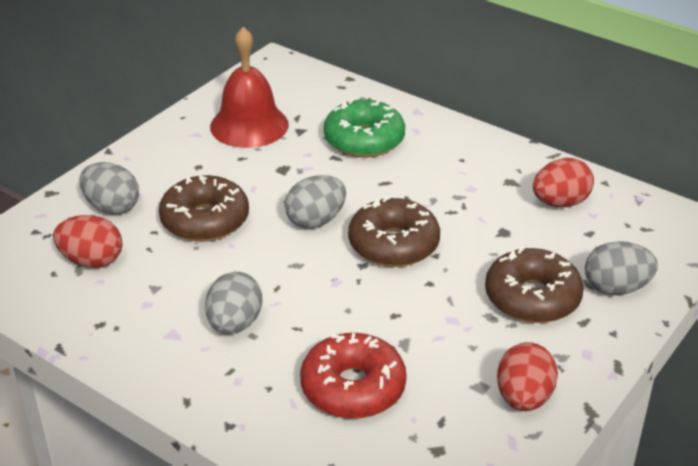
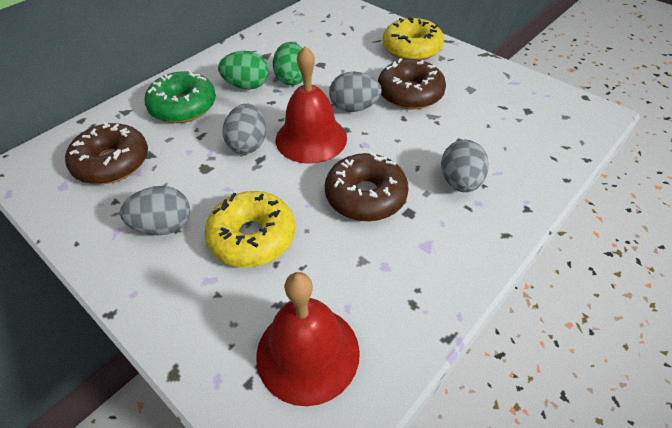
green egg: 0 -> 2
red bell: 1 -> 2
red donut: 1 -> 0
red egg: 3 -> 0
yellow donut: 0 -> 2

